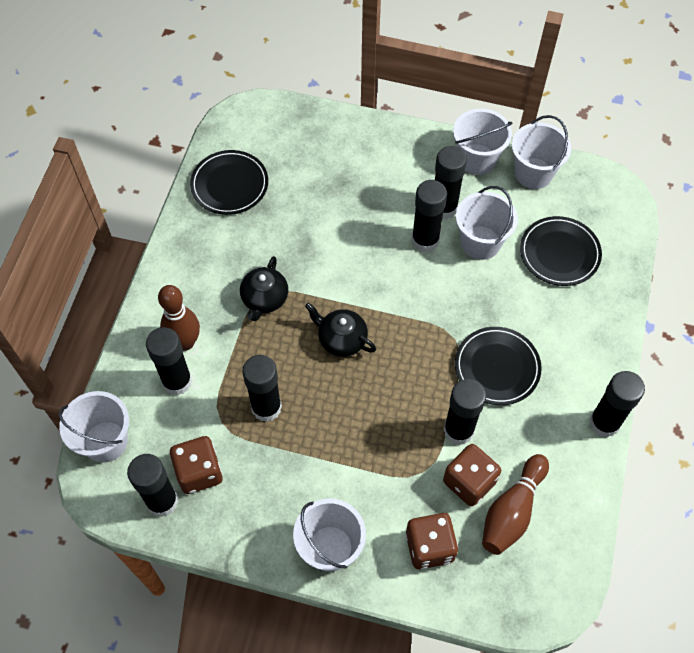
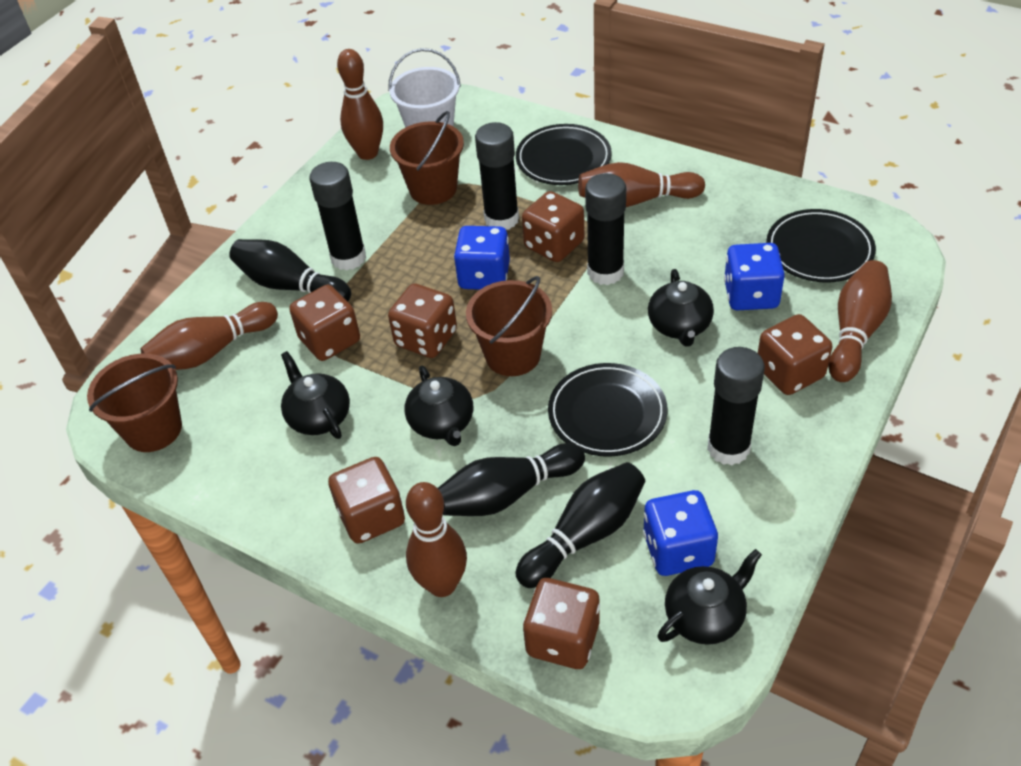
black bowling pin: 0 -> 3
black glue stick: 7 -> 4
black teapot: 2 -> 4
blue dice: 0 -> 3
brown bowling pin: 2 -> 5
brown bucket: 0 -> 3
brown dice: 3 -> 6
white bucket: 5 -> 1

